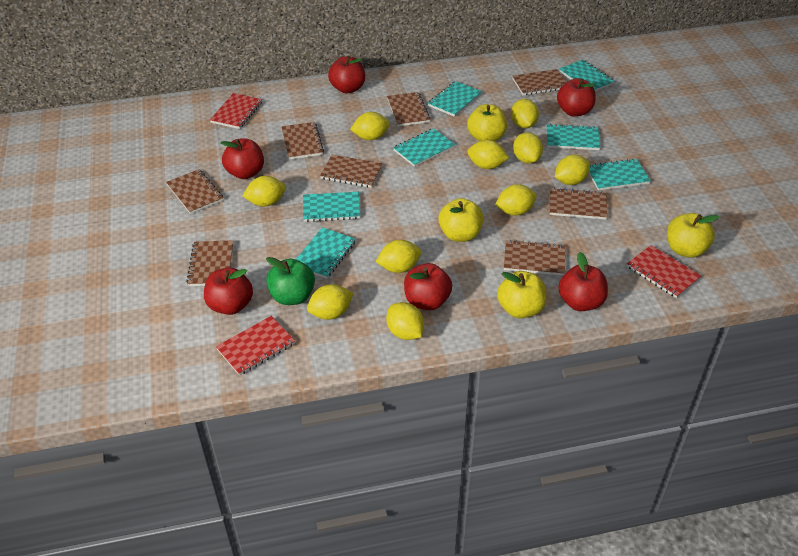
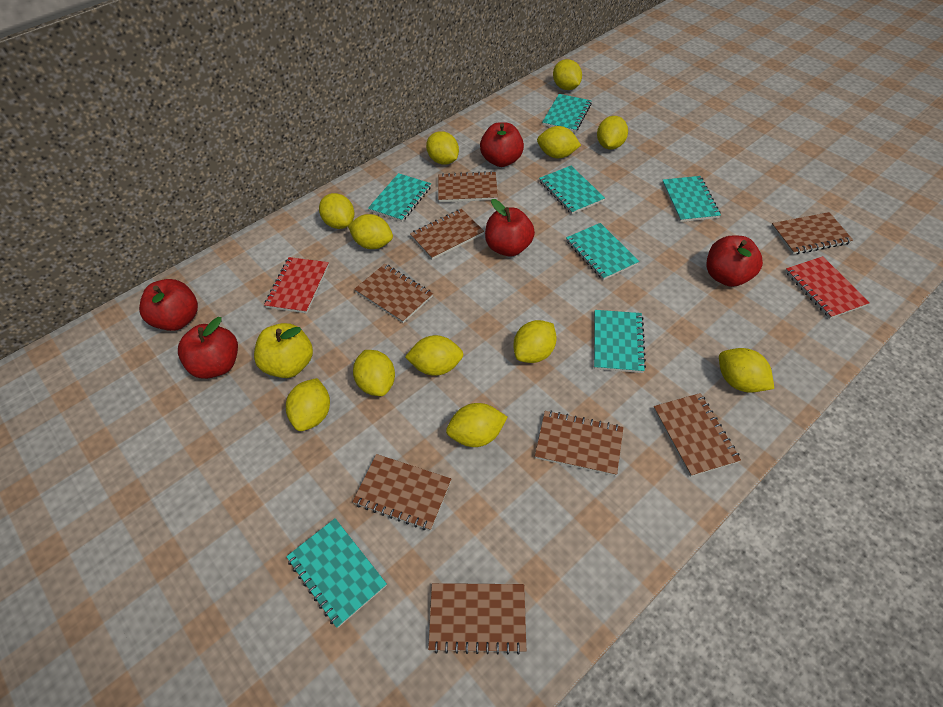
green apple: 1 -> 0
red apple: 6 -> 5
red notebook: 3 -> 2
yellow apple: 4 -> 1
yellow lemon: 10 -> 12

